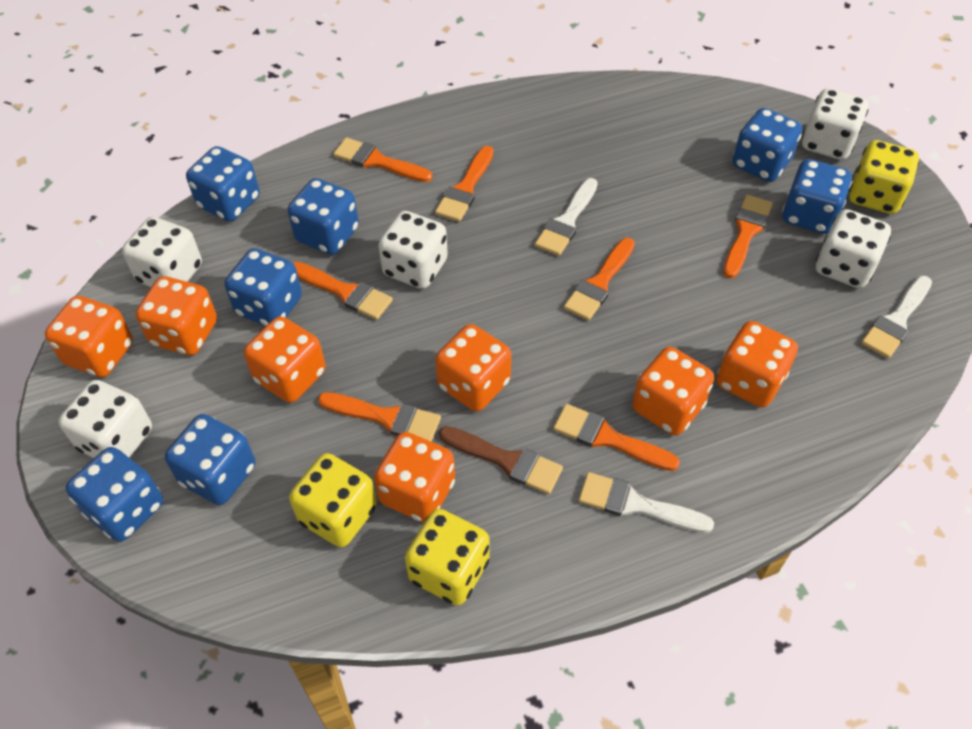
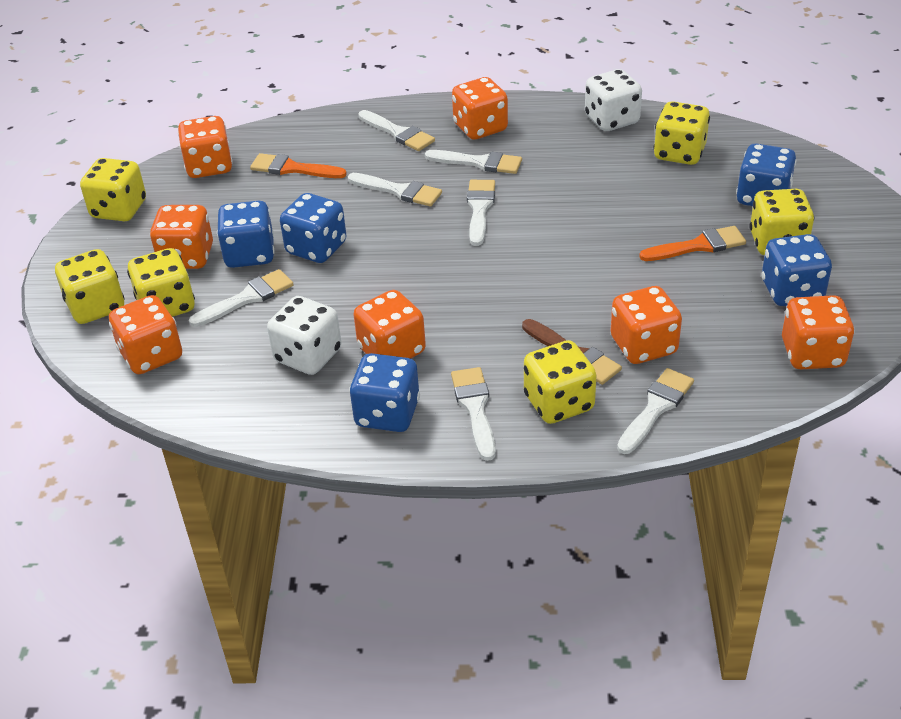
blue dice: 7 -> 5
orange brush: 7 -> 2
white brush: 3 -> 7
white dice: 5 -> 2
yellow dice: 3 -> 6

